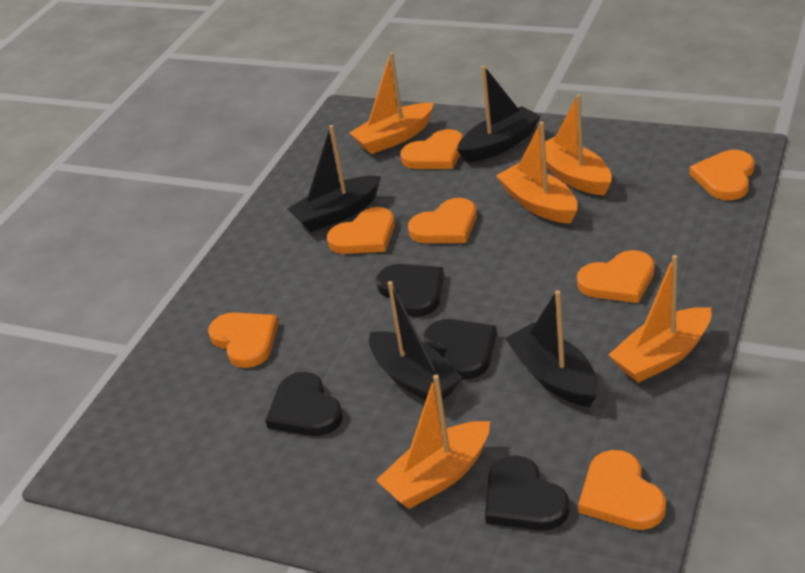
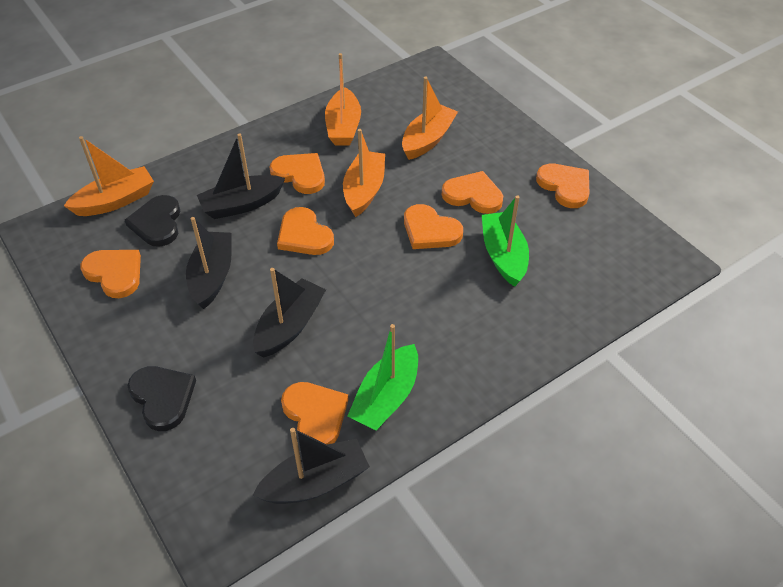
black heart: 4 -> 2
green boat: 0 -> 2
orange boat: 5 -> 4

